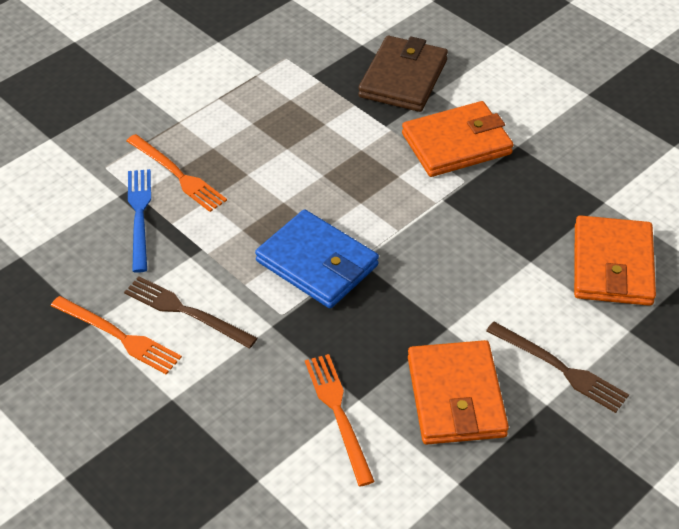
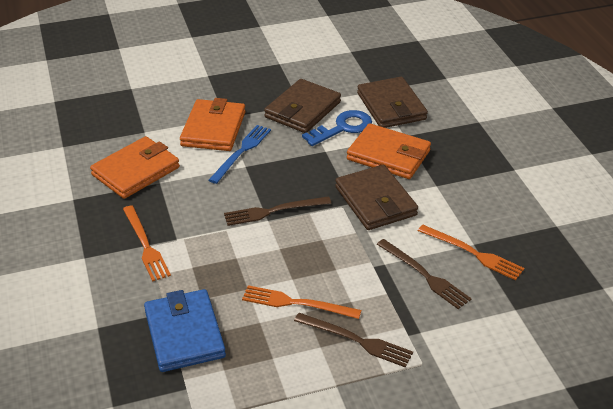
blue key: 0 -> 1
brown fork: 2 -> 3
brown wallet: 1 -> 3

